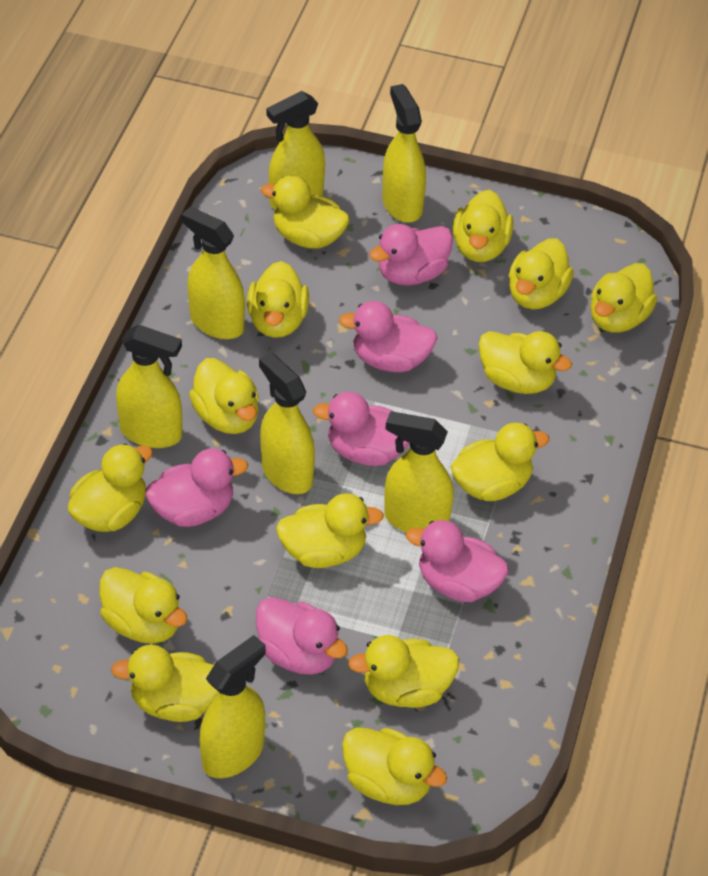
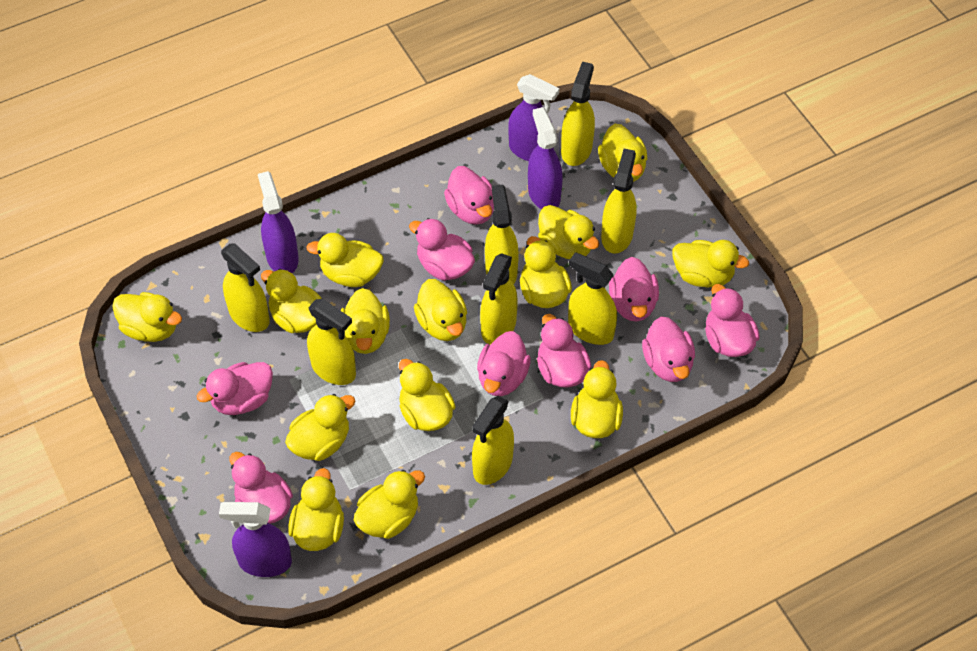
pink duck: 6 -> 9
purple spray bottle: 0 -> 4
yellow spray bottle: 7 -> 8

